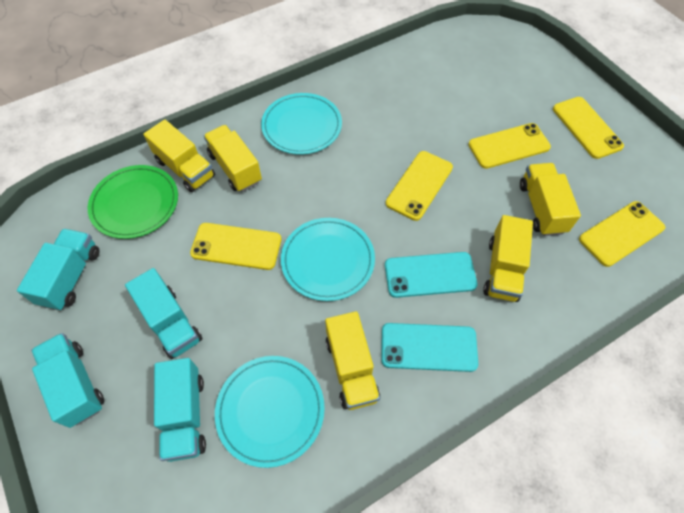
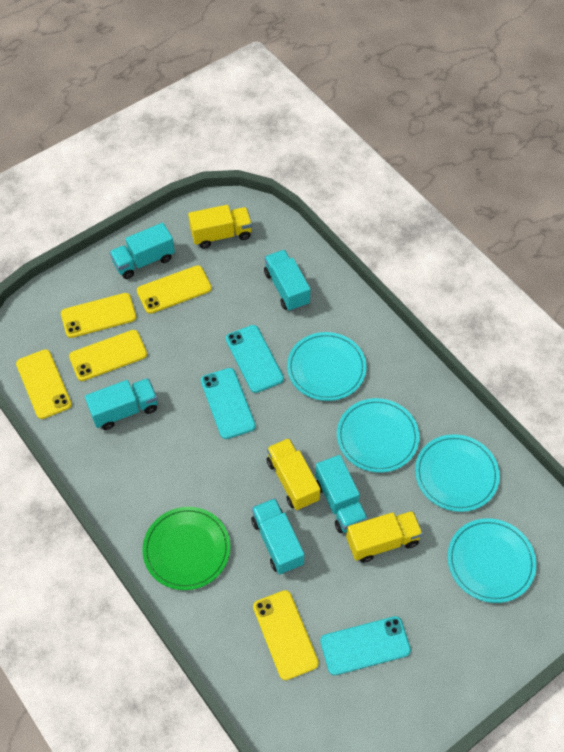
turquoise phone: 2 -> 3
turquoise plate: 3 -> 4
turquoise truck: 4 -> 5
yellow truck: 5 -> 3

